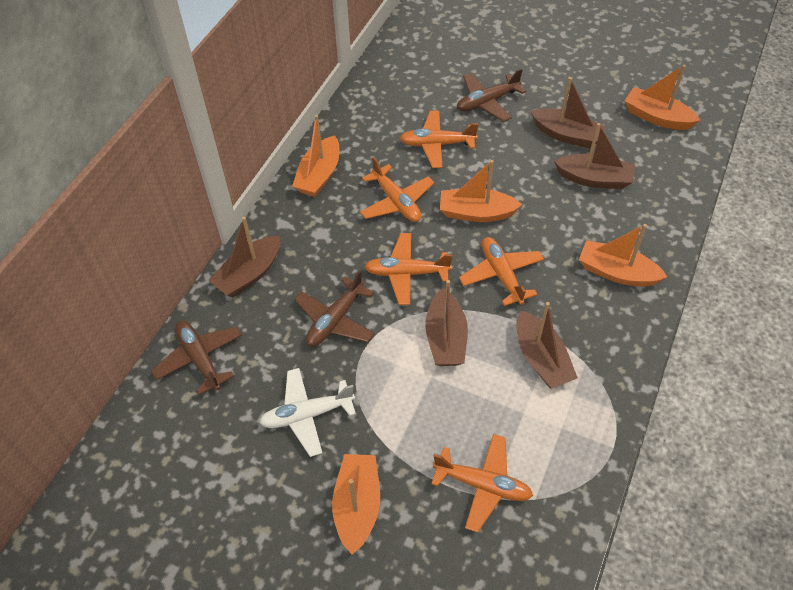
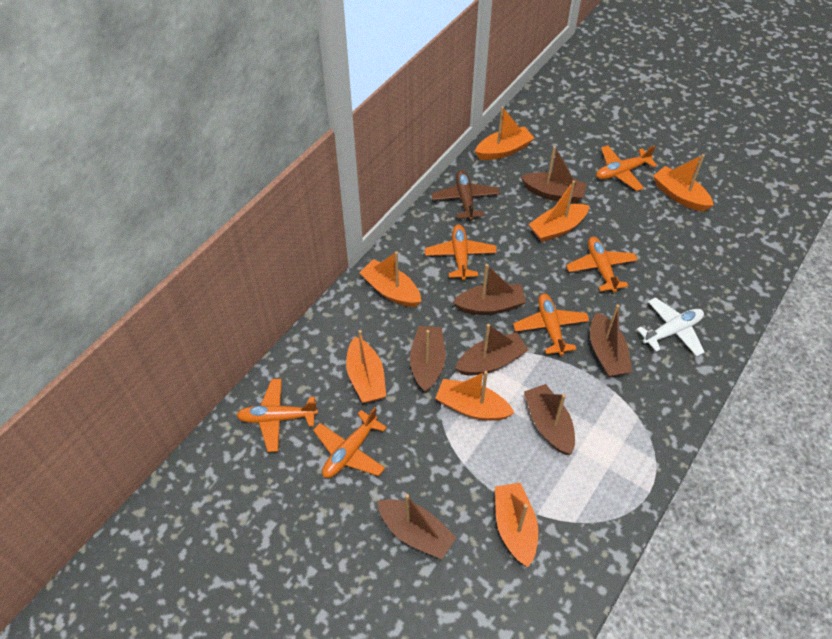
brown boat: 5 -> 7
brown plane: 3 -> 1
orange boat: 5 -> 7
orange plane: 5 -> 6

